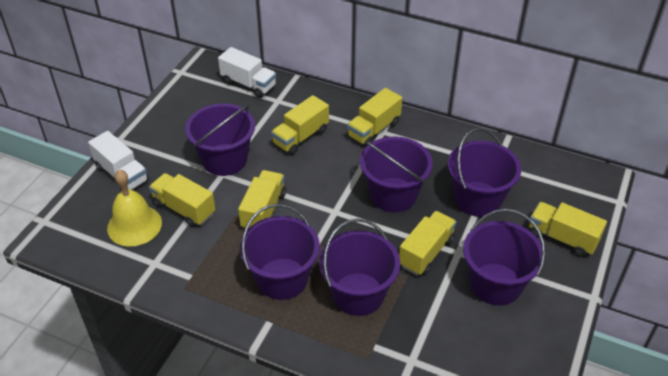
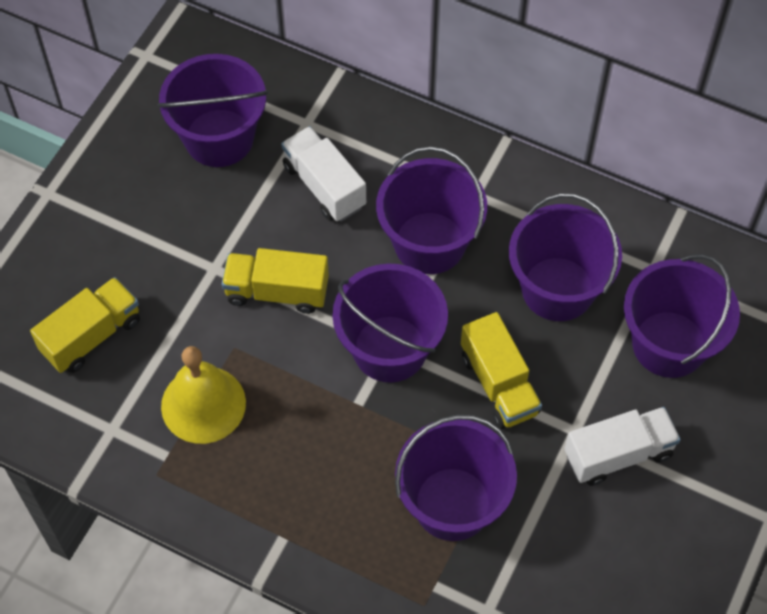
yellow truck: 6 -> 3

